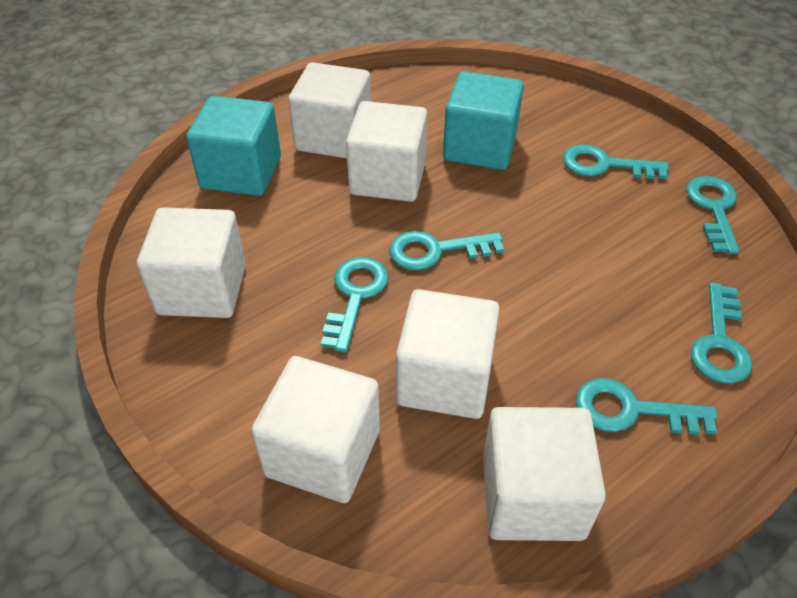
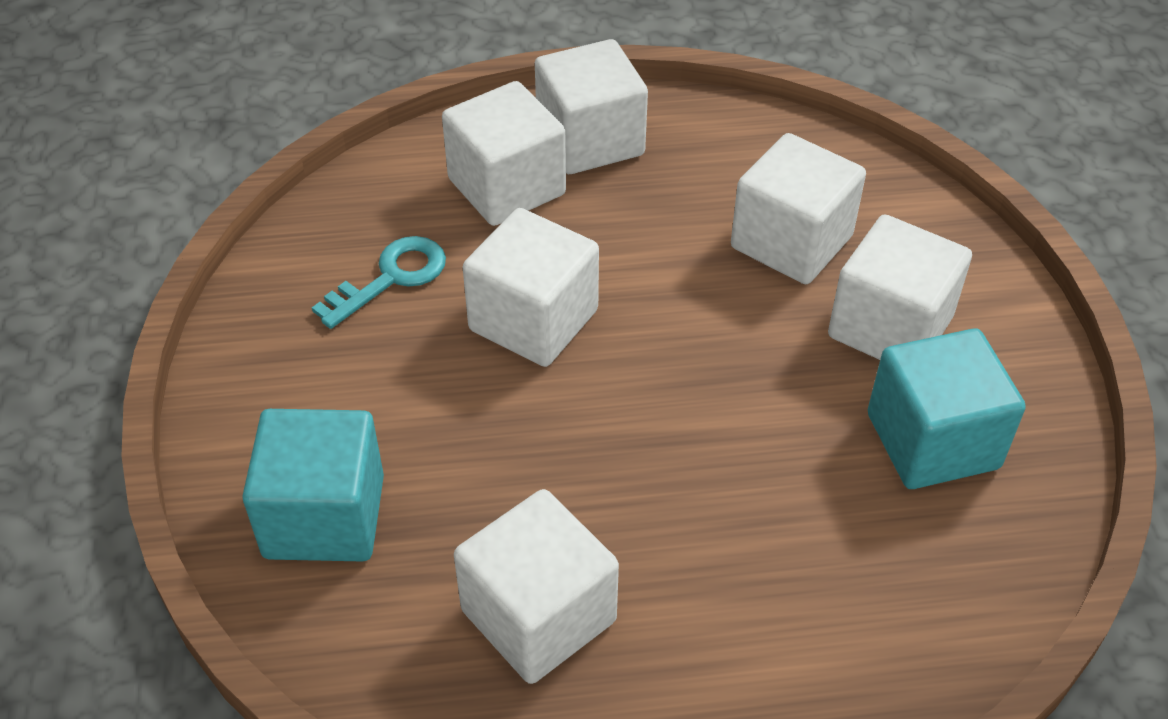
turquoise key: 6 -> 1

